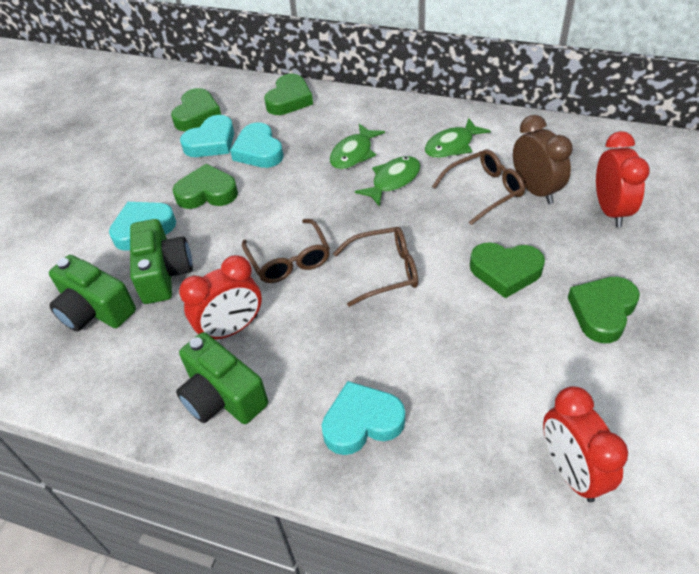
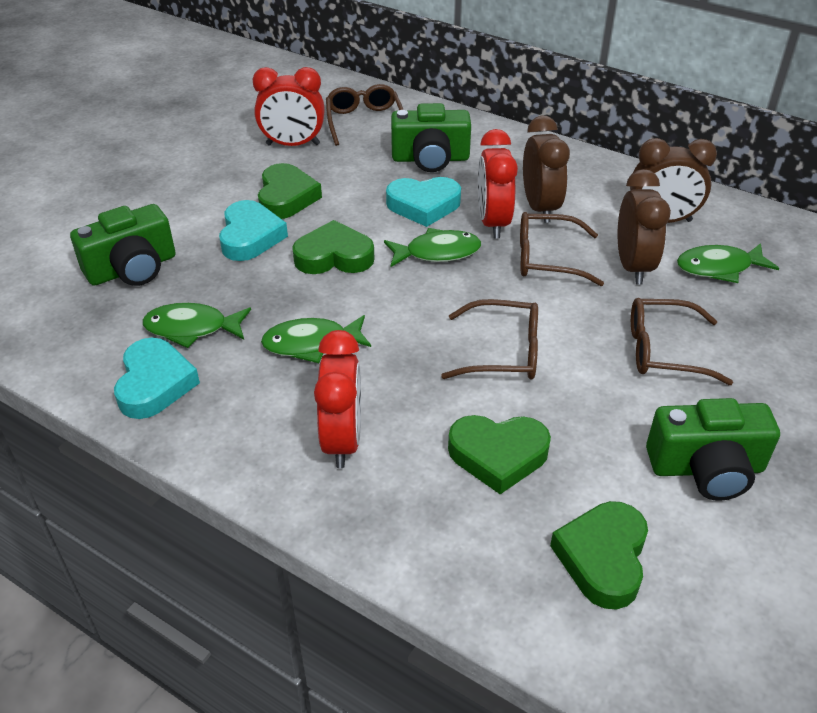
brown clock: 1 -> 3
brown glasses: 3 -> 4
green fish: 3 -> 4
green heart: 5 -> 4
turquoise heart: 4 -> 3

